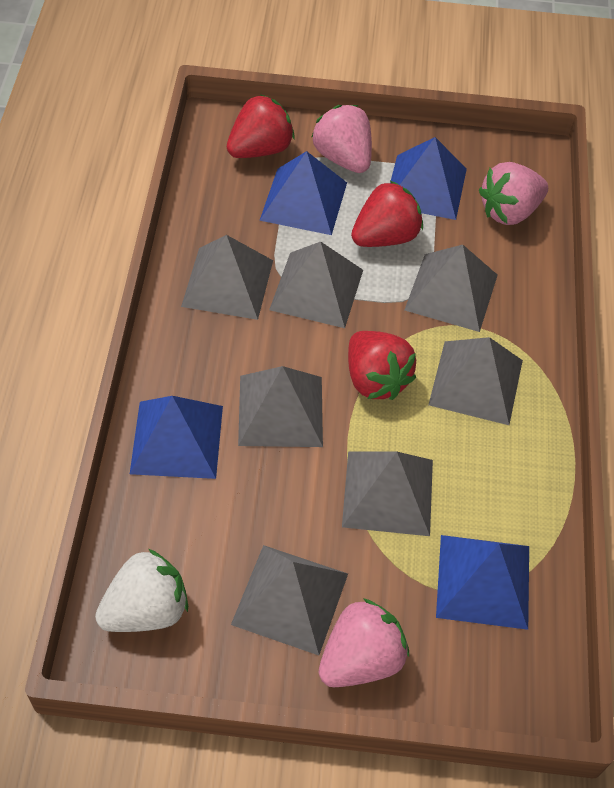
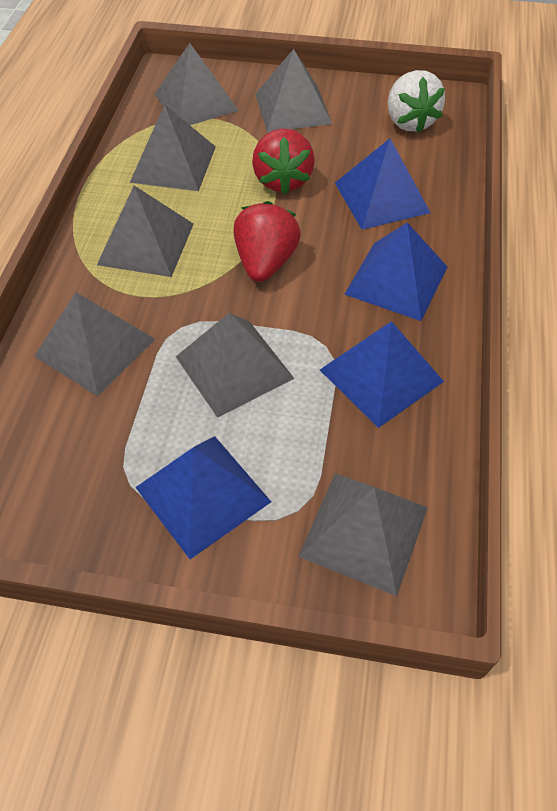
pink strawberry: 3 -> 0
red strawberry: 3 -> 2

